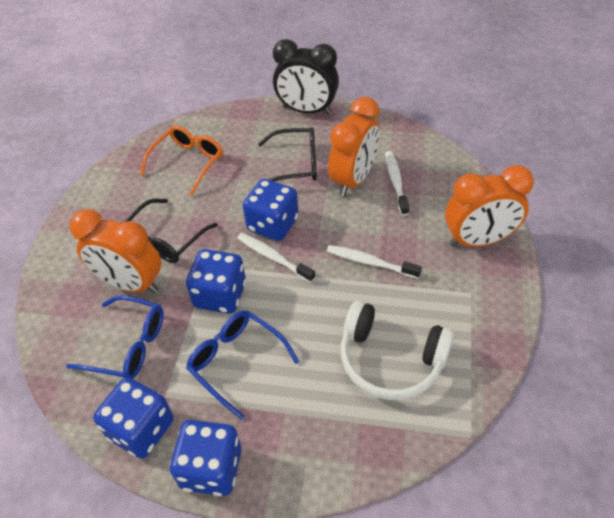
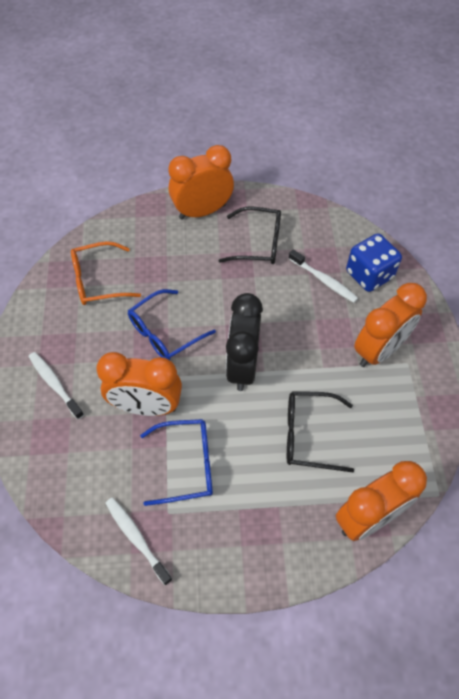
blue dice: 4 -> 1
orange clock: 3 -> 4
white headphones: 1 -> 0

